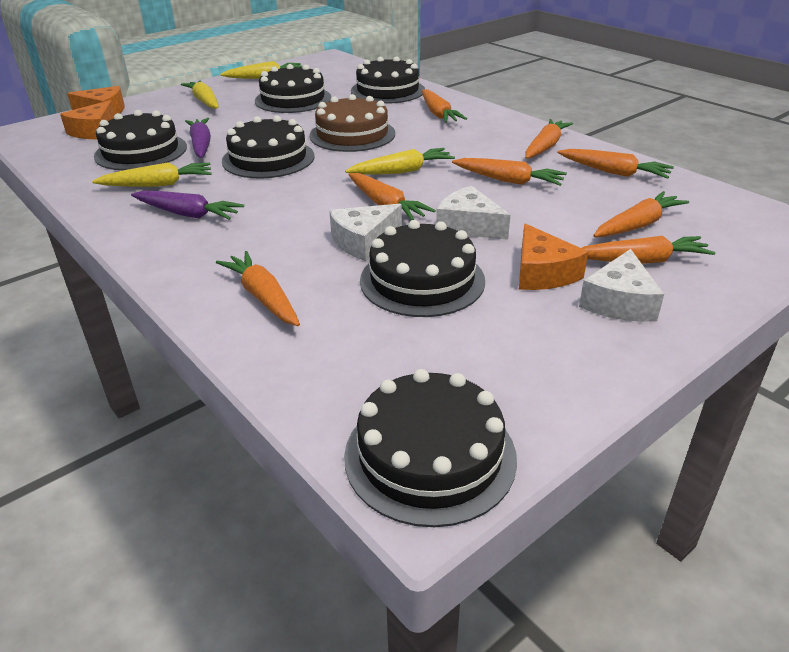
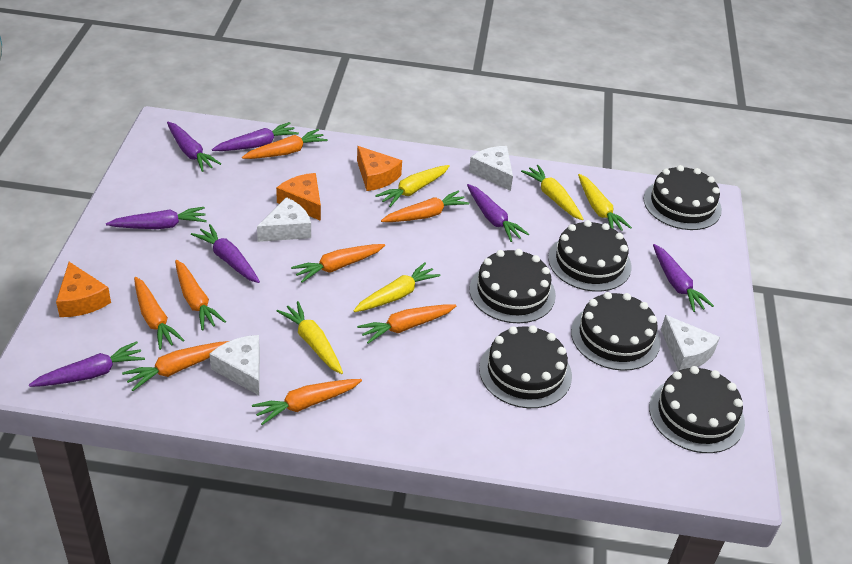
brown cake: 1 -> 0
purple carrot: 2 -> 7
white cheese: 3 -> 4
yellow carrot: 4 -> 5

